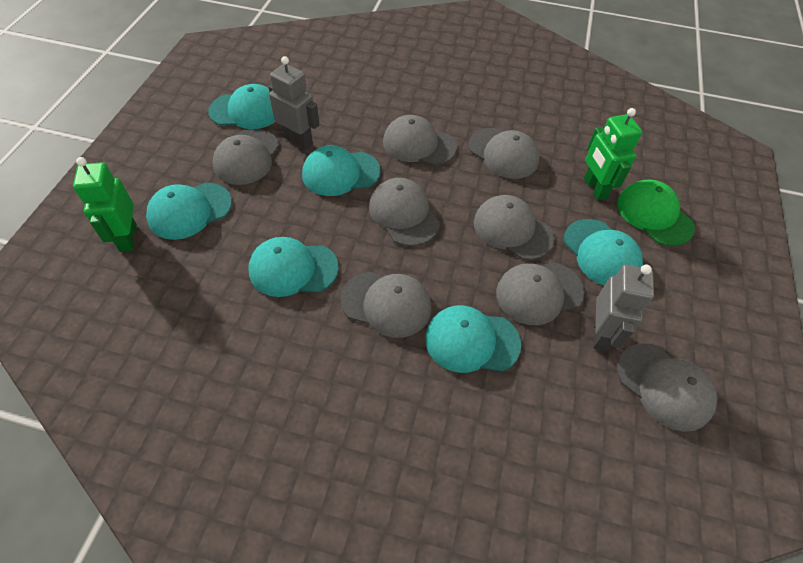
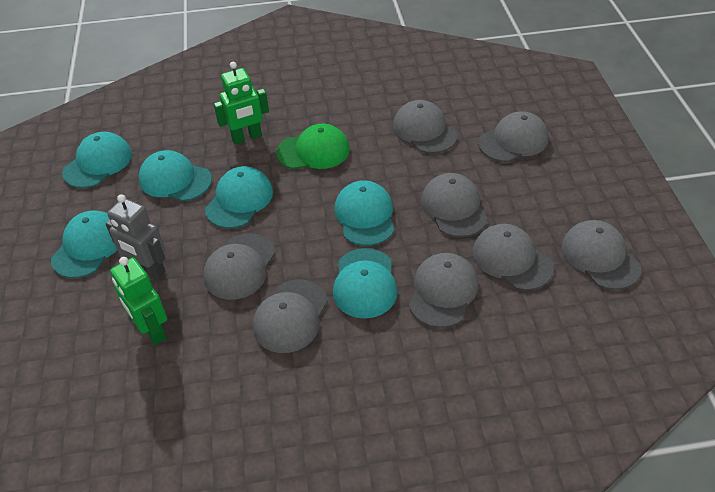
grey robot: 2 -> 1

